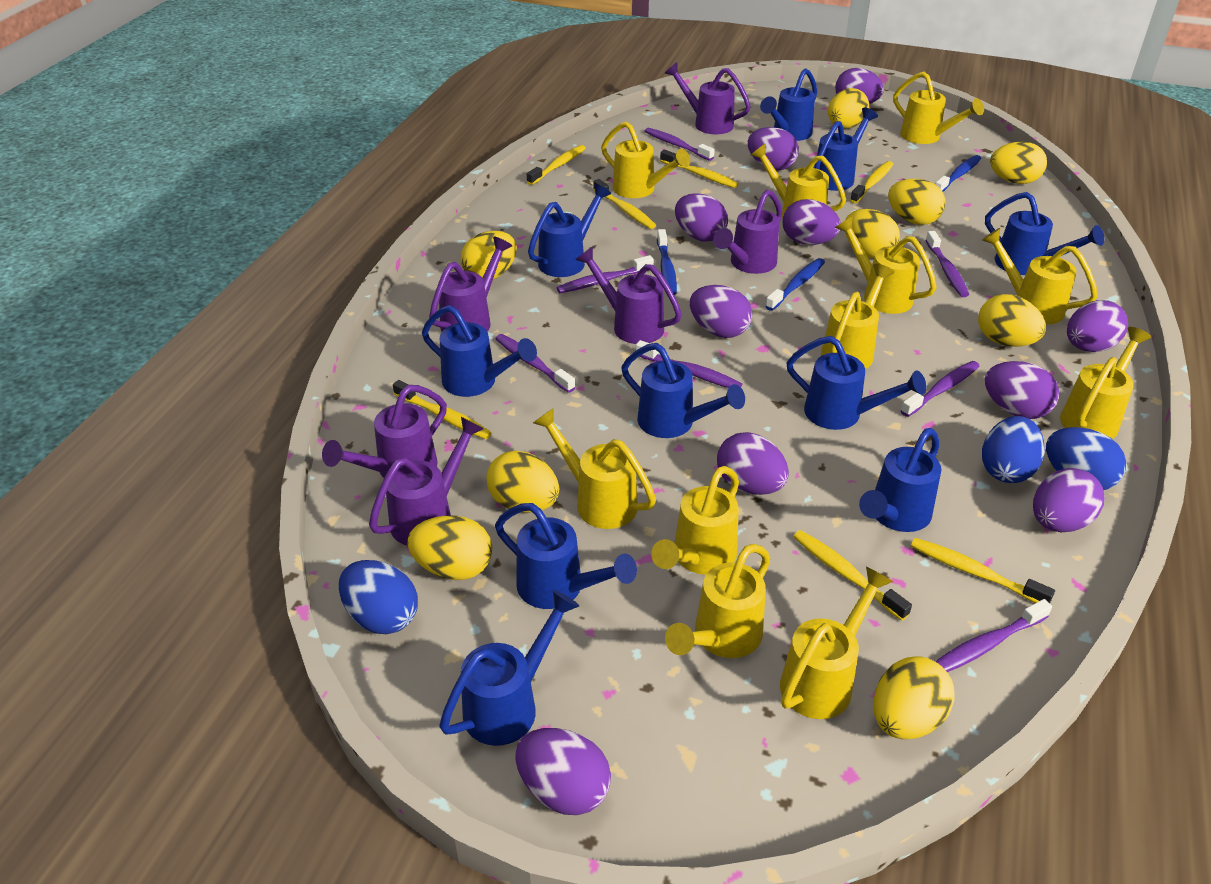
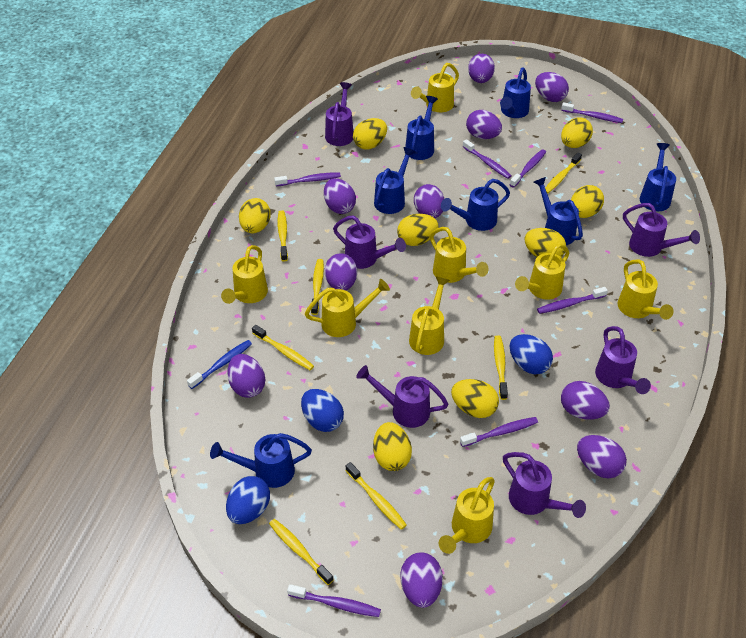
blue toothbrush: 3 -> 1
blue watering can: 10 -> 7
yellow egg: 9 -> 8
yellow watering can: 11 -> 8

